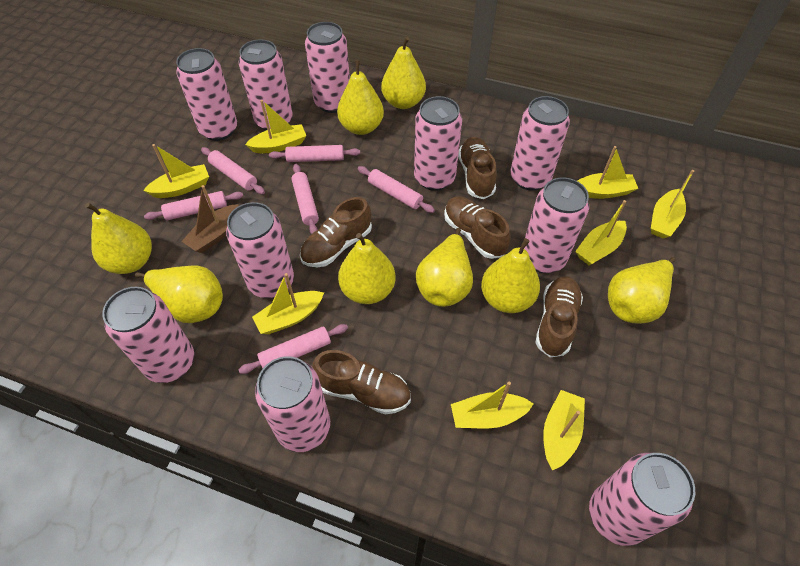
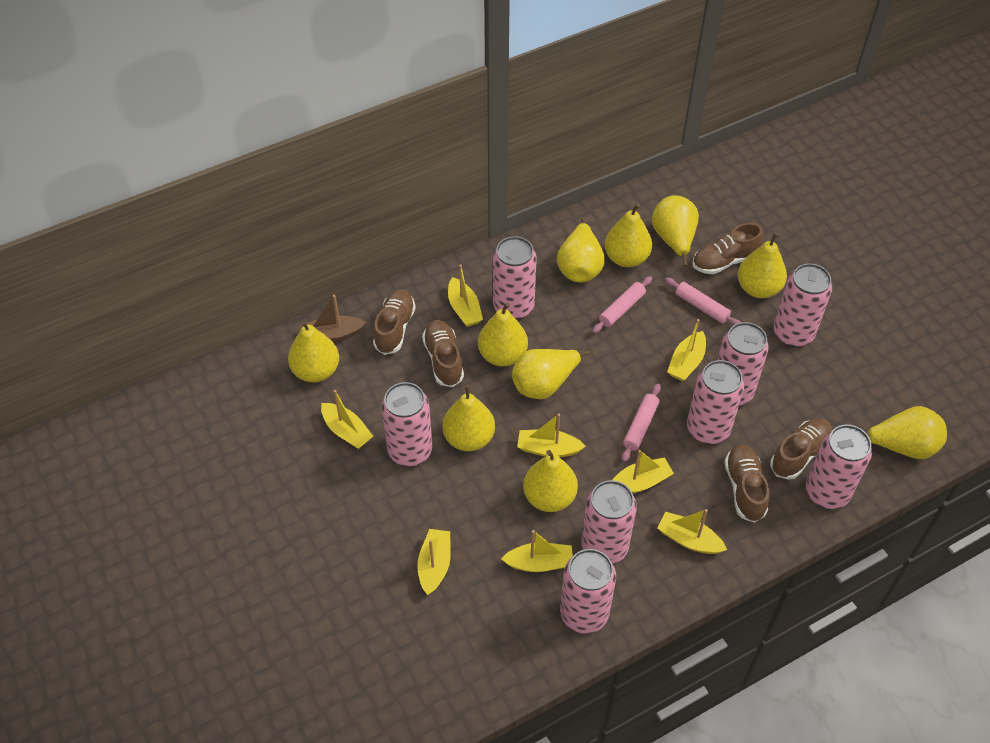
pink can: 10 -> 8
pink rolling pin: 6 -> 3
yellow pear: 8 -> 10

